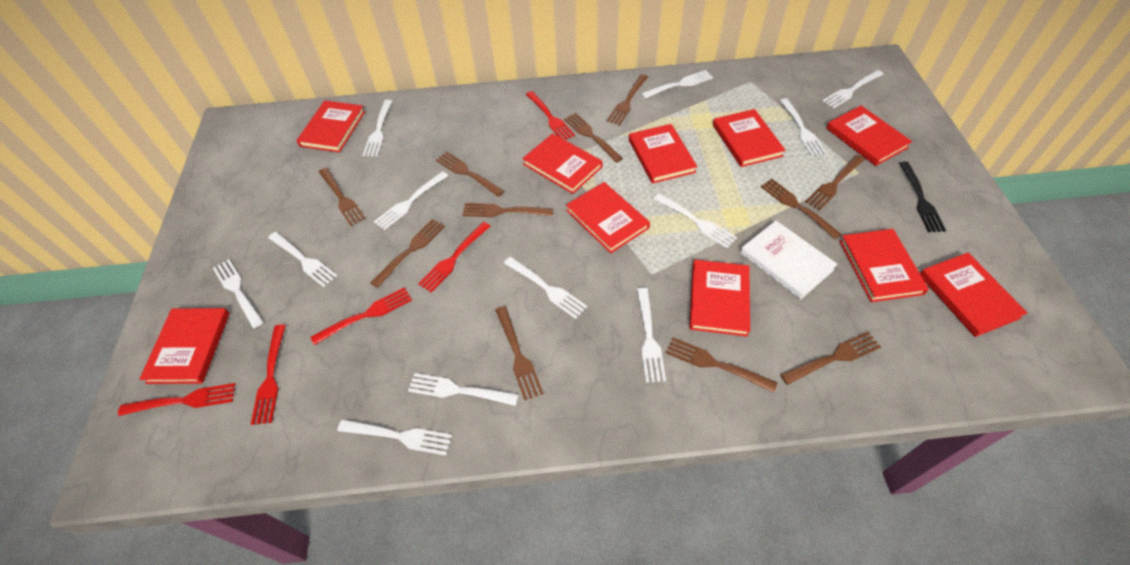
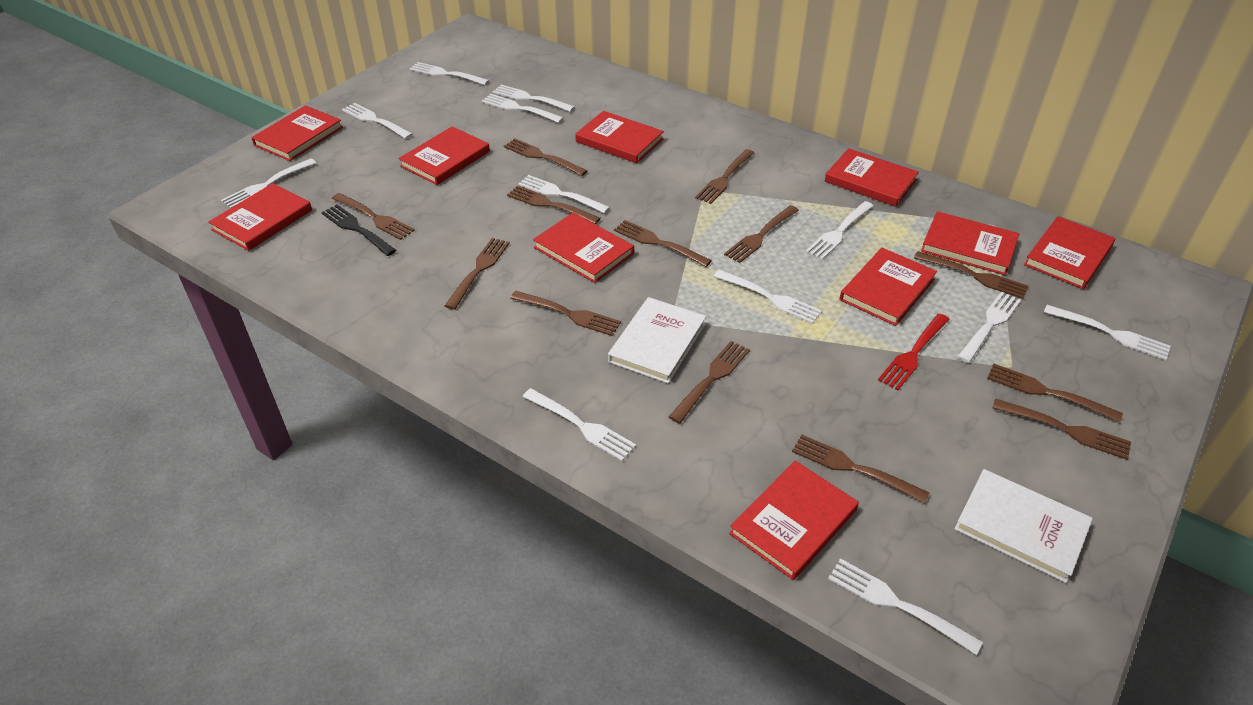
brown fork: 11 -> 13
red fork: 5 -> 1
white book: 1 -> 2

